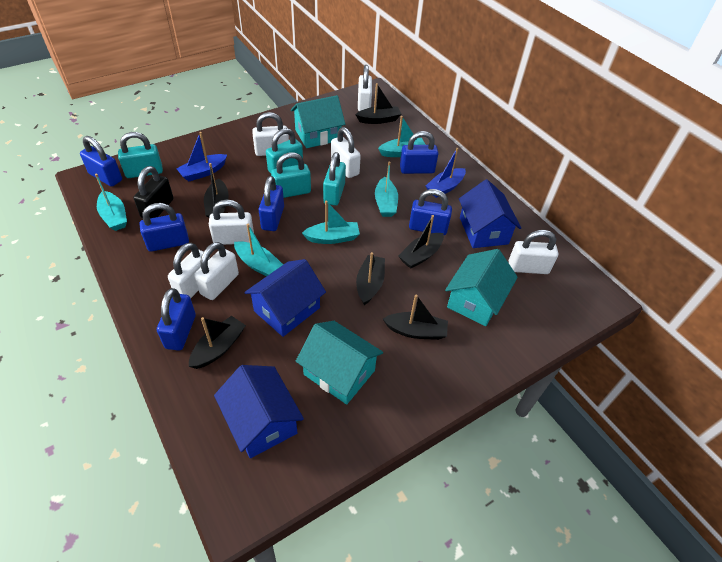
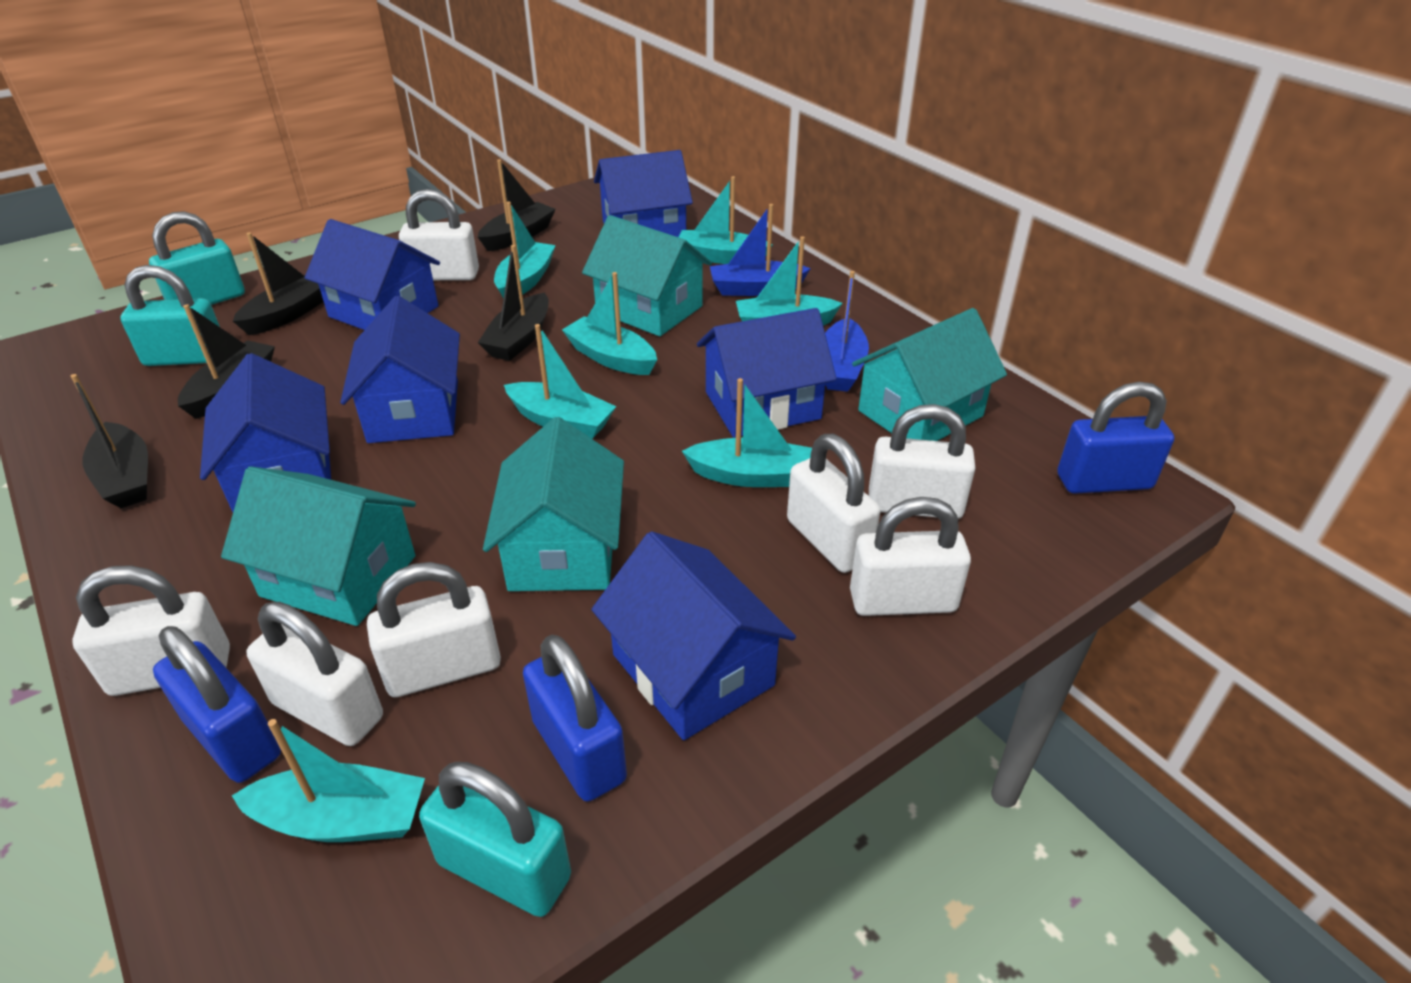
black boat: 6 -> 5
black padlock: 1 -> 0
blue house: 3 -> 6
blue padlock: 6 -> 3
turquoise boat: 5 -> 7
turquoise house: 3 -> 4
turquoise padlock: 4 -> 3

